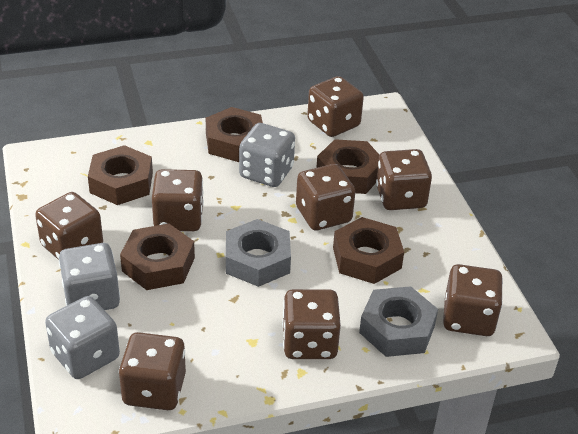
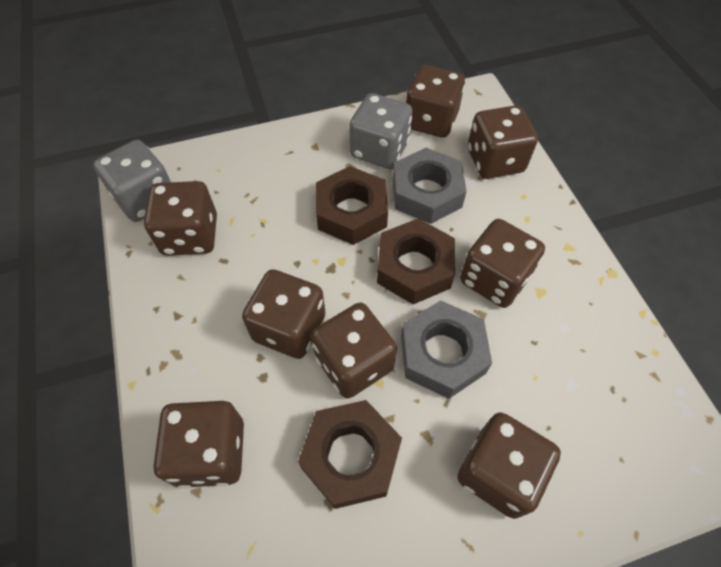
brown nut: 5 -> 3
grey dice: 3 -> 2

